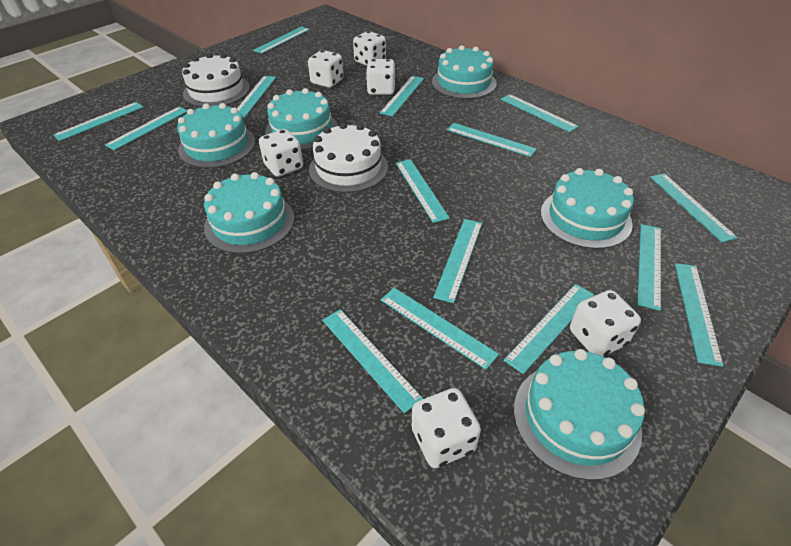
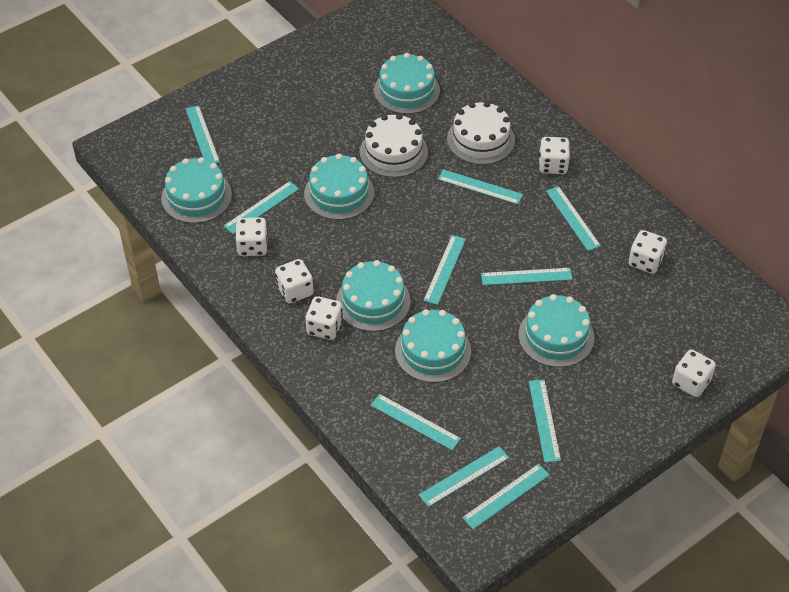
turquoise ruler: 15 -> 10

